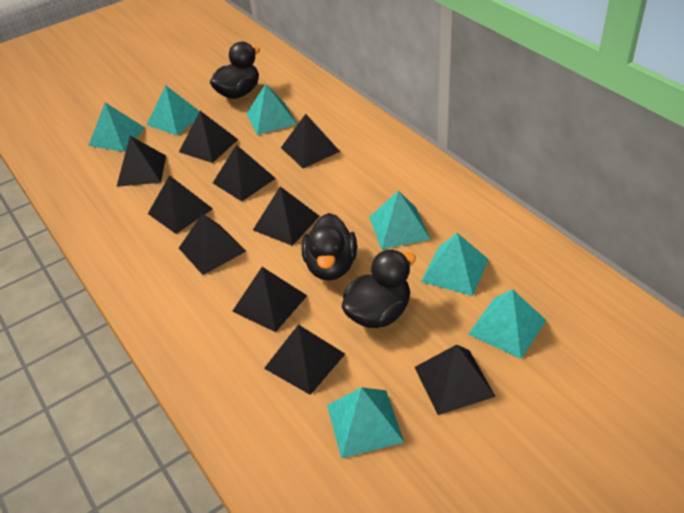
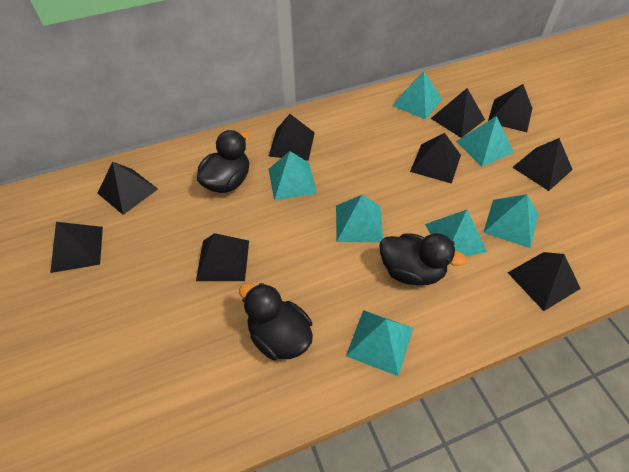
black pyramid: 10 -> 9

